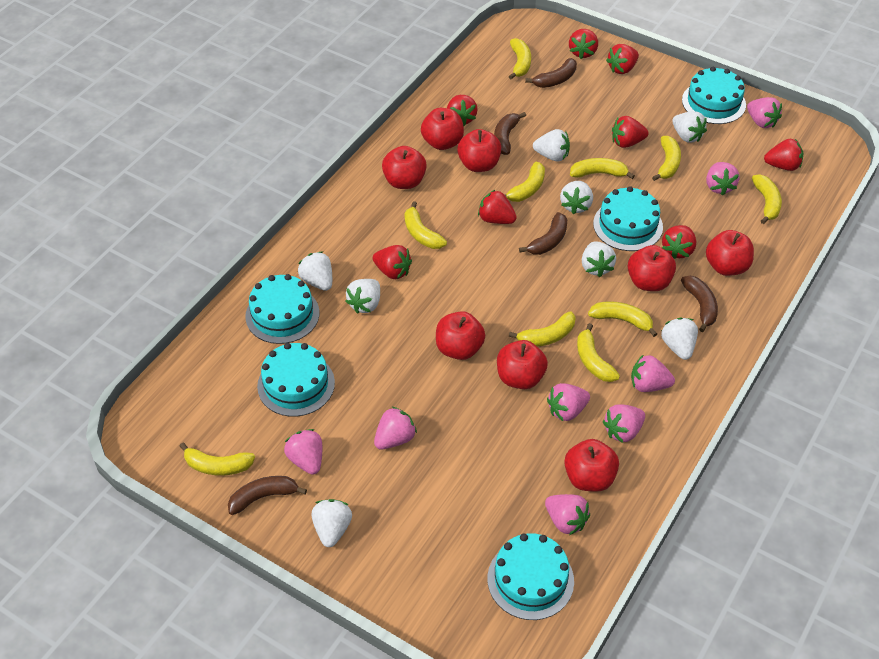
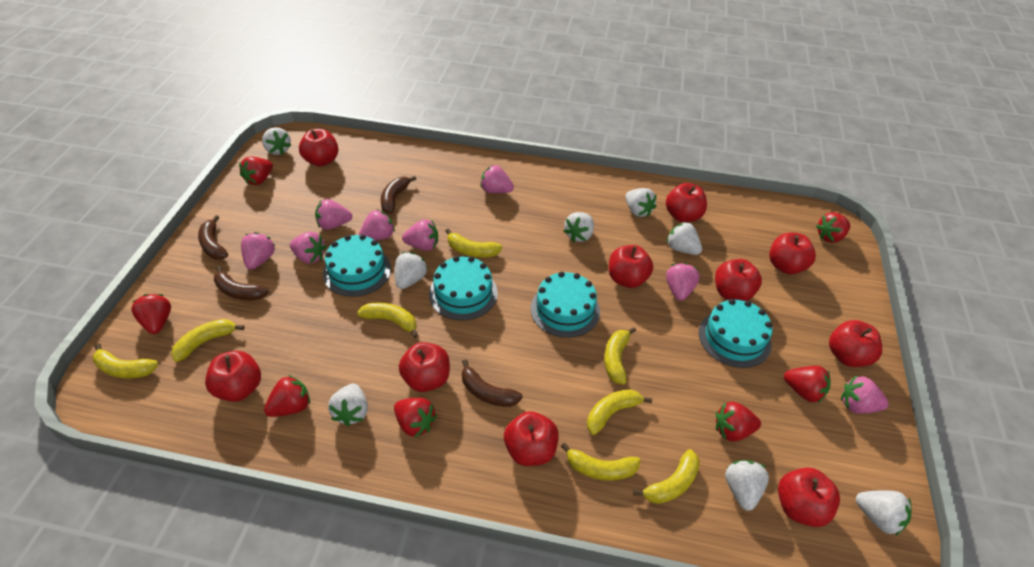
brown banana: 5 -> 4
red apple: 8 -> 10
red strawberry: 8 -> 7
turquoise cake: 5 -> 4
yellow banana: 10 -> 8

